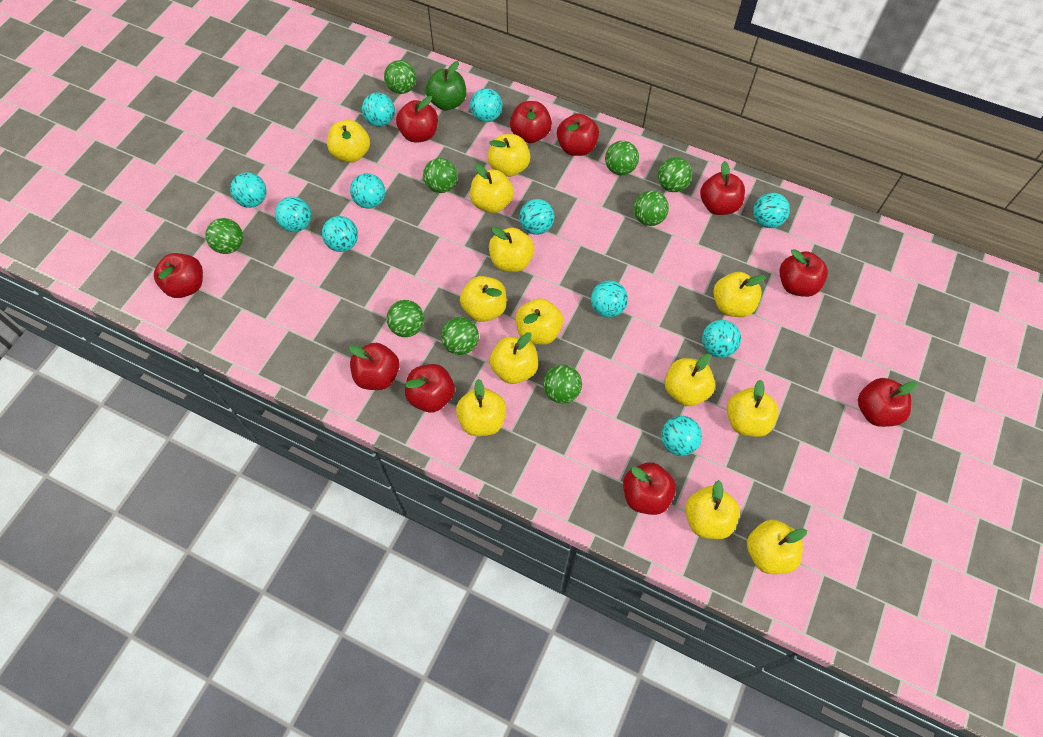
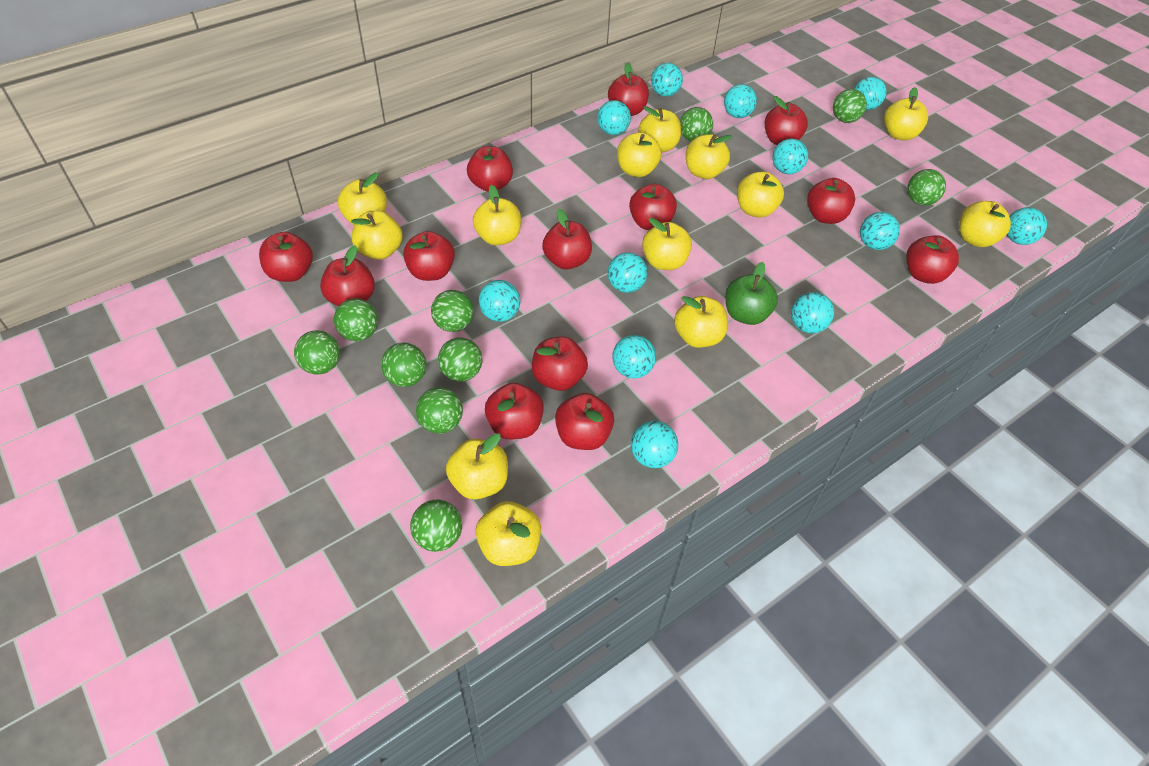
green ball: 9 -> 10
red apple: 10 -> 13
turquoise ball: 11 -> 12

